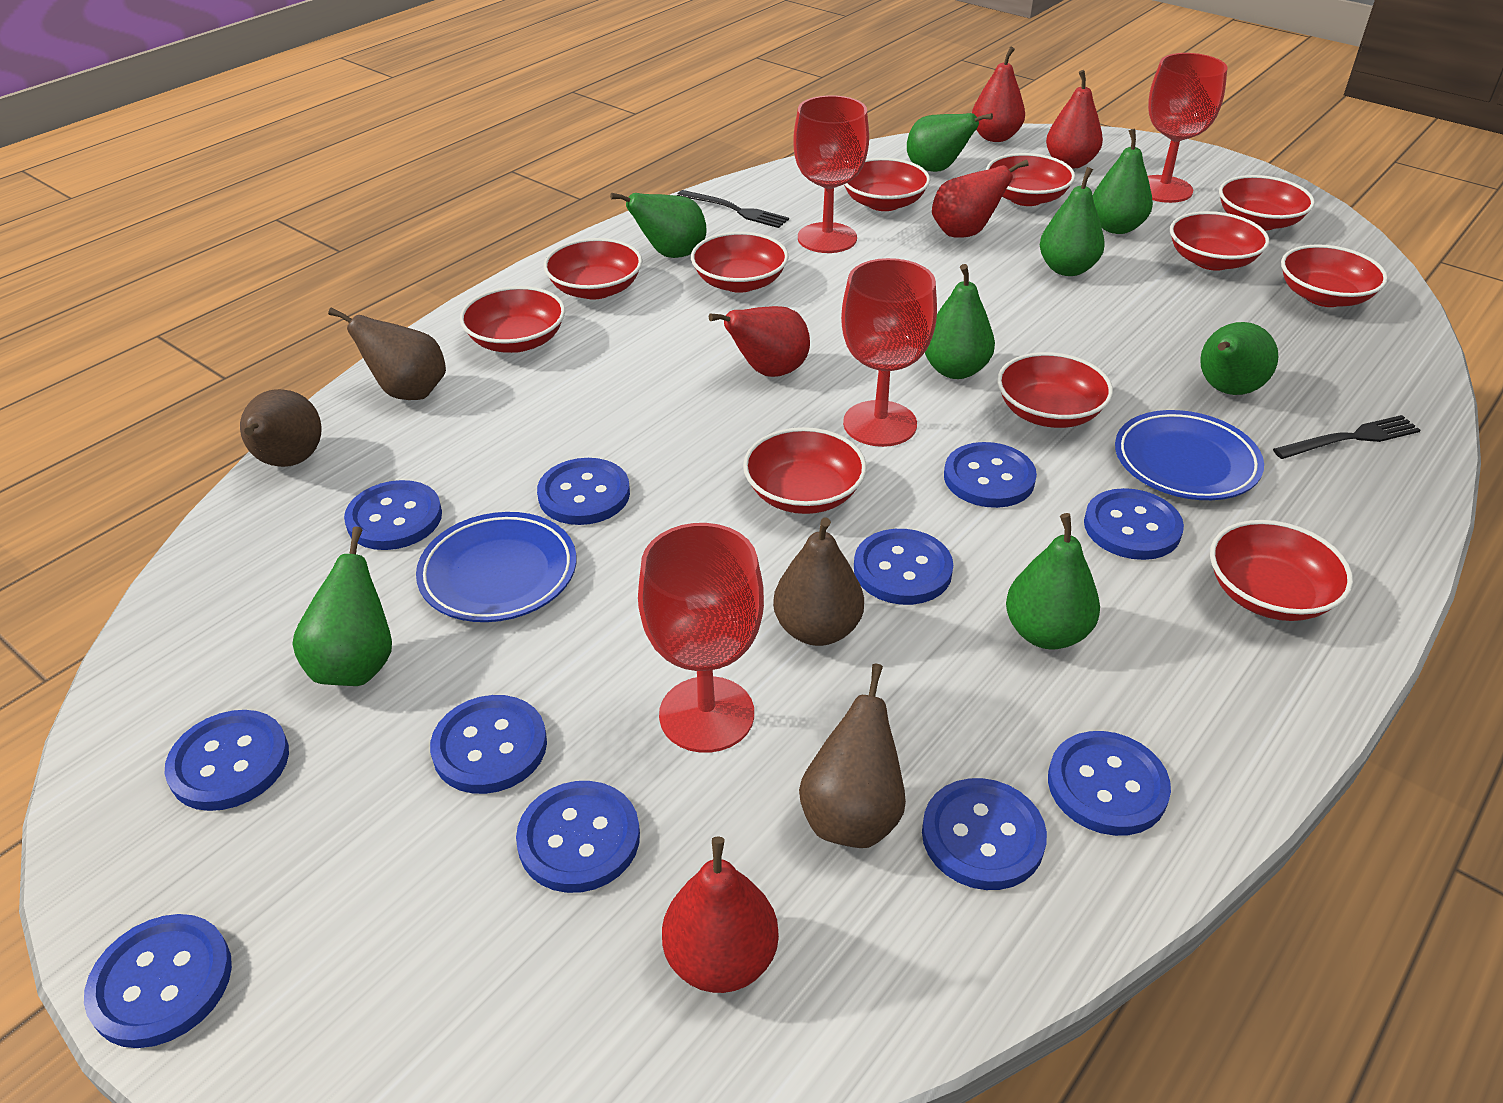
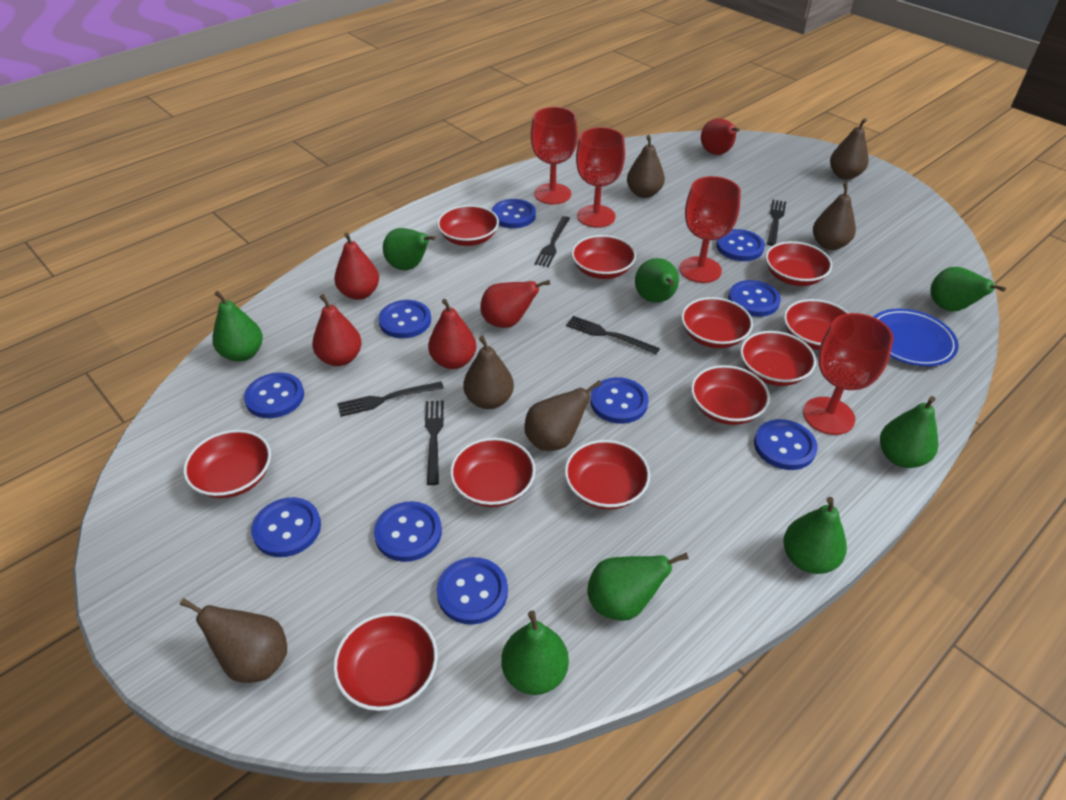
black fork: 2 -> 5
blue button: 11 -> 10
blue plate: 2 -> 1
brown pear: 4 -> 6

